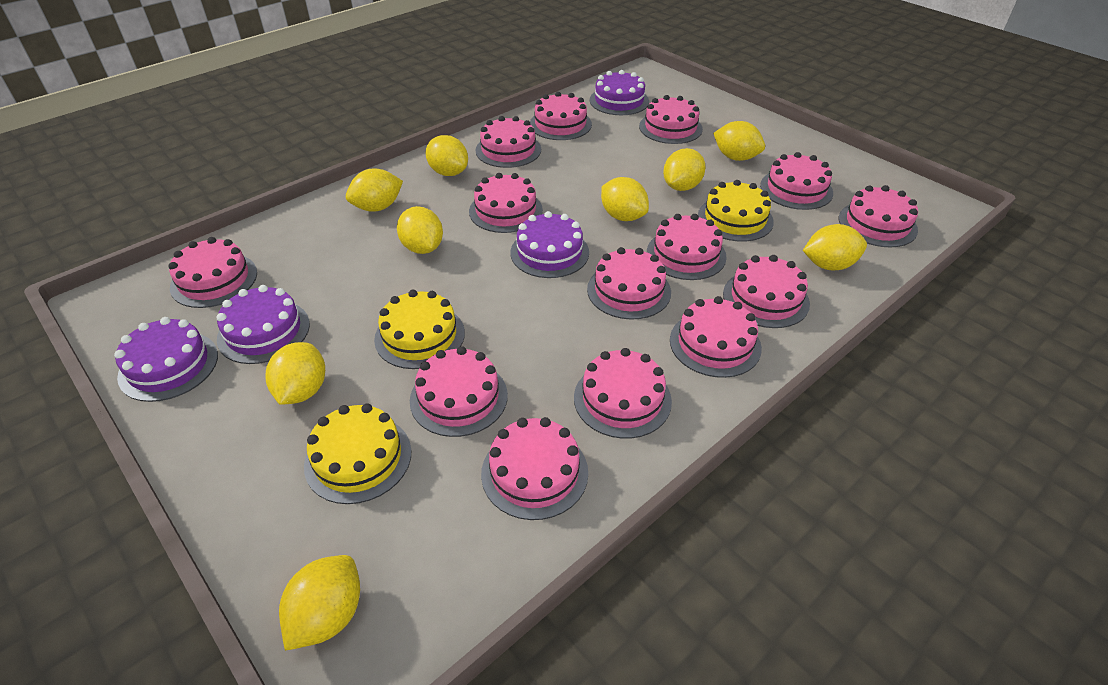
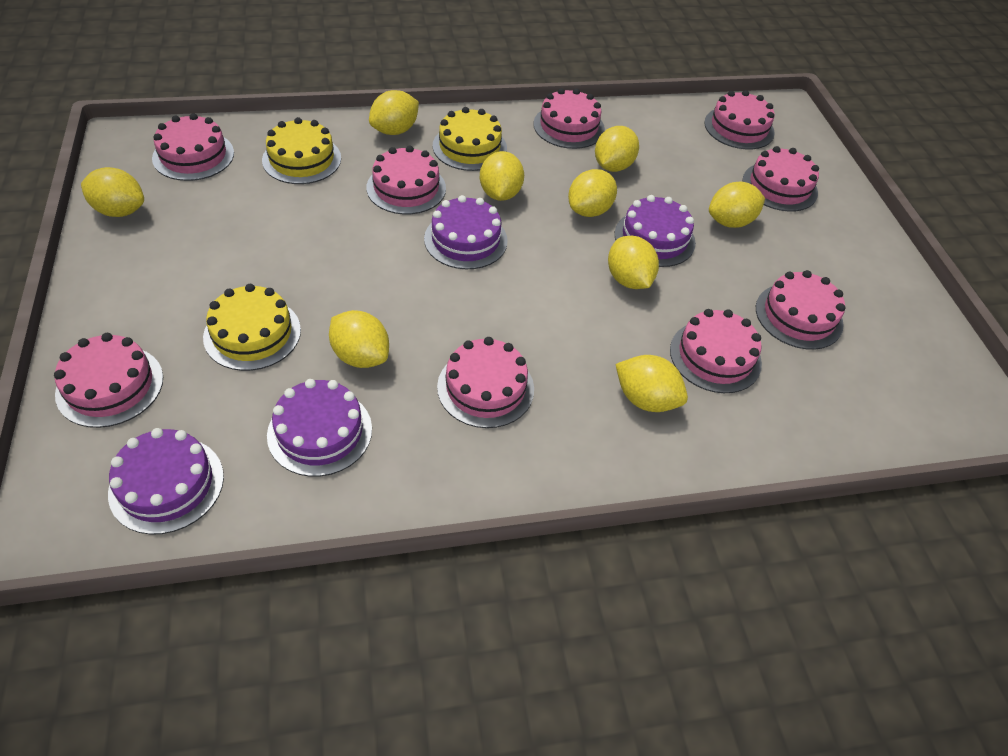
pink cake: 14 -> 9

